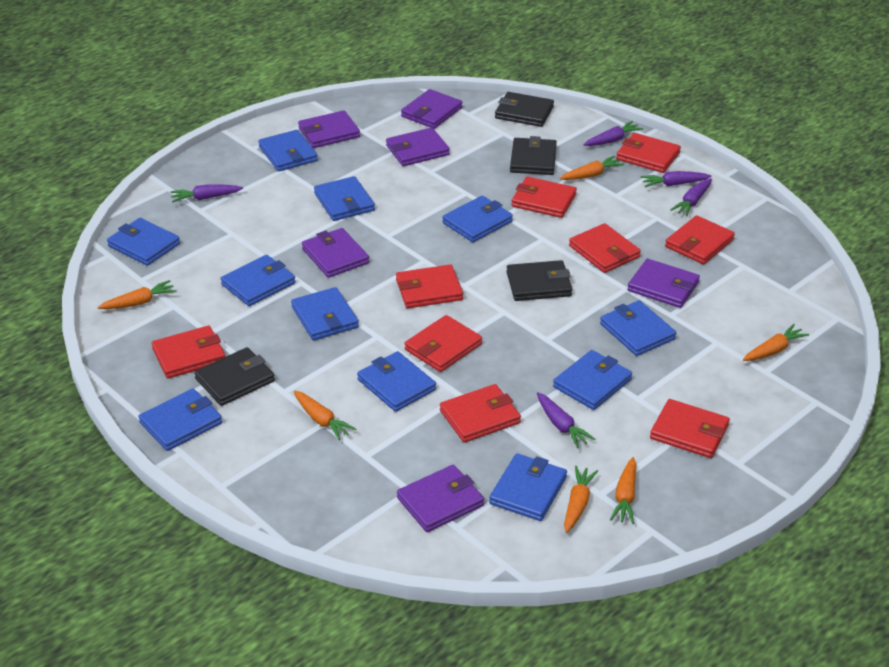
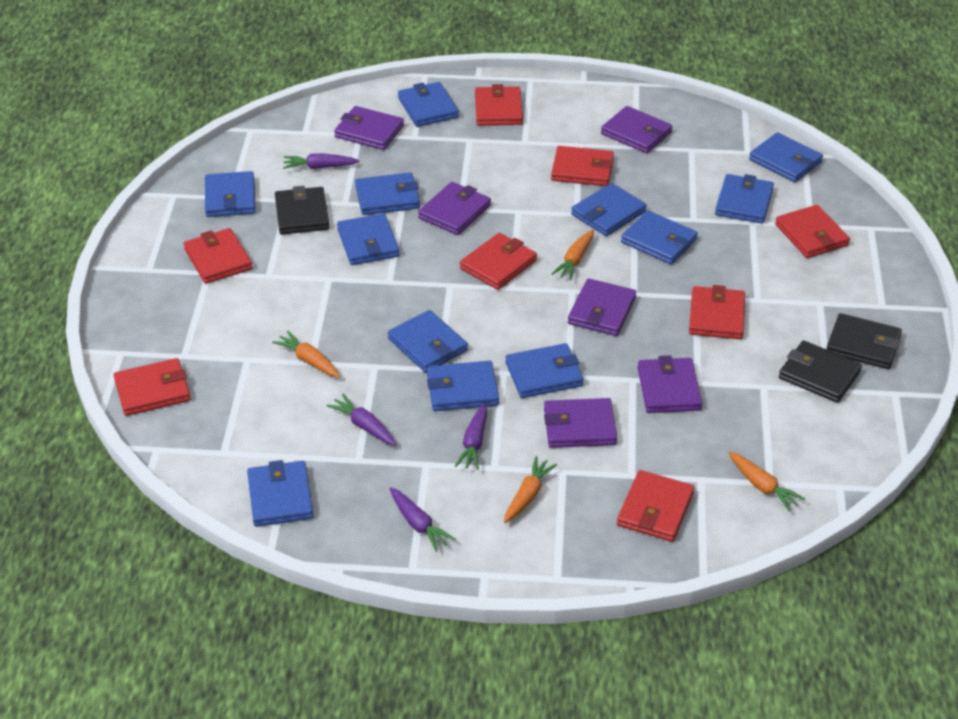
black wallet: 4 -> 3
blue wallet: 11 -> 12
orange carrot: 6 -> 4
purple carrot: 5 -> 4
red wallet: 9 -> 8

